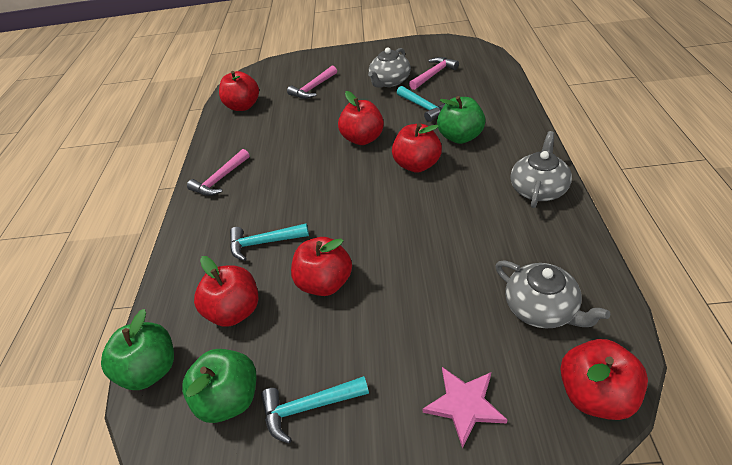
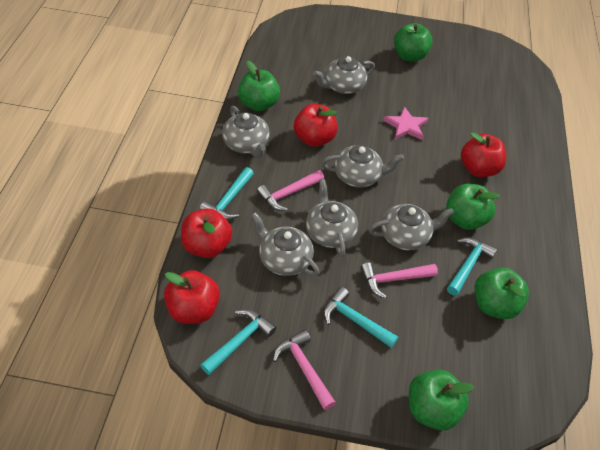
green apple: 3 -> 5
grey teapot: 3 -> 6
red apple: 6 -> 4
turquoise hammer: 3 -> 4

